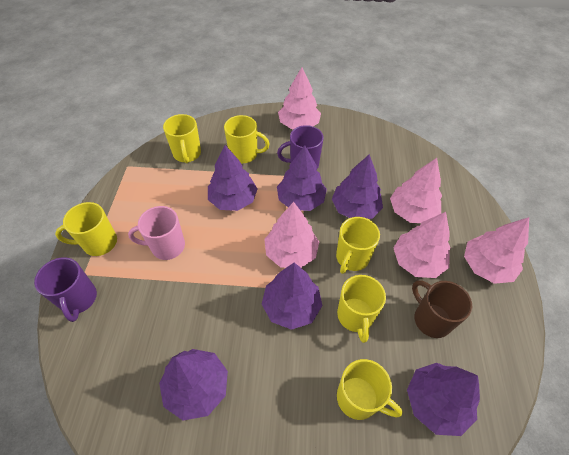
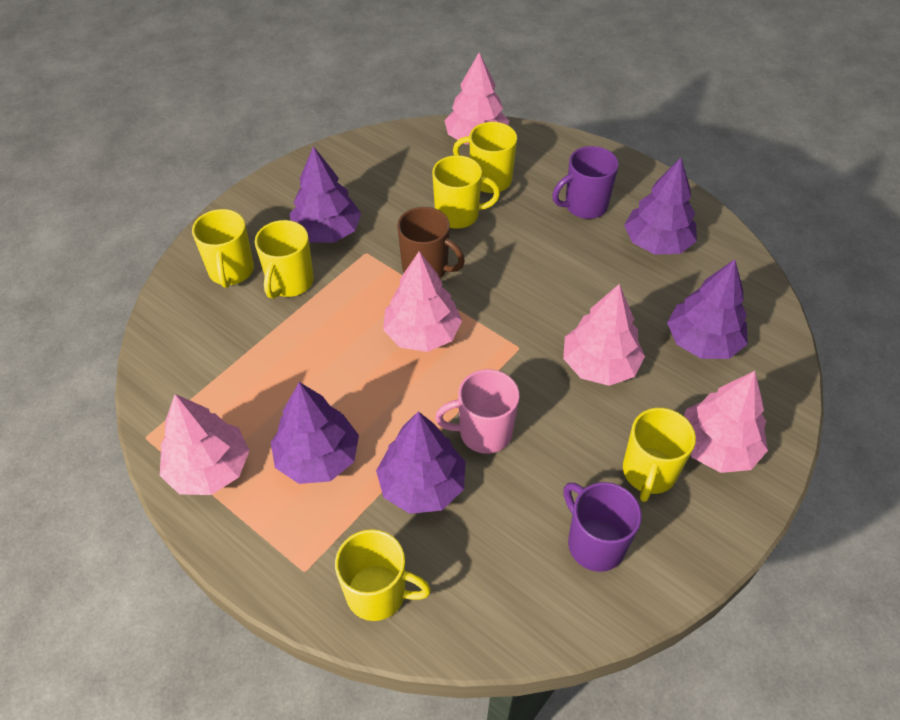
purple tree: 6 -> 5

